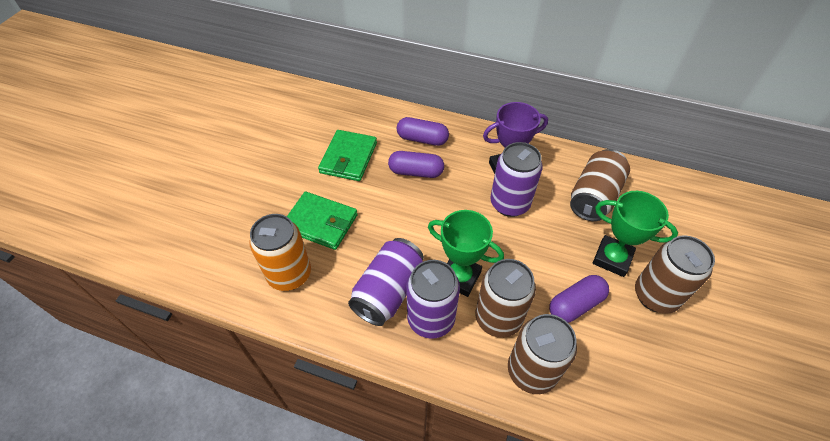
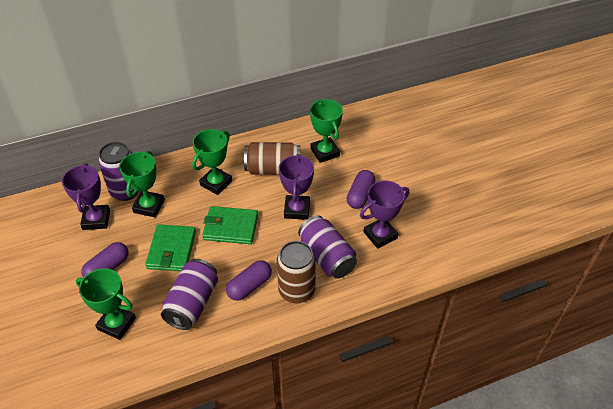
brown can: 4 -> 2
green trophy: 2 -> 4
orange can: 1 -> 0
purple trophy: 1 -> 3

